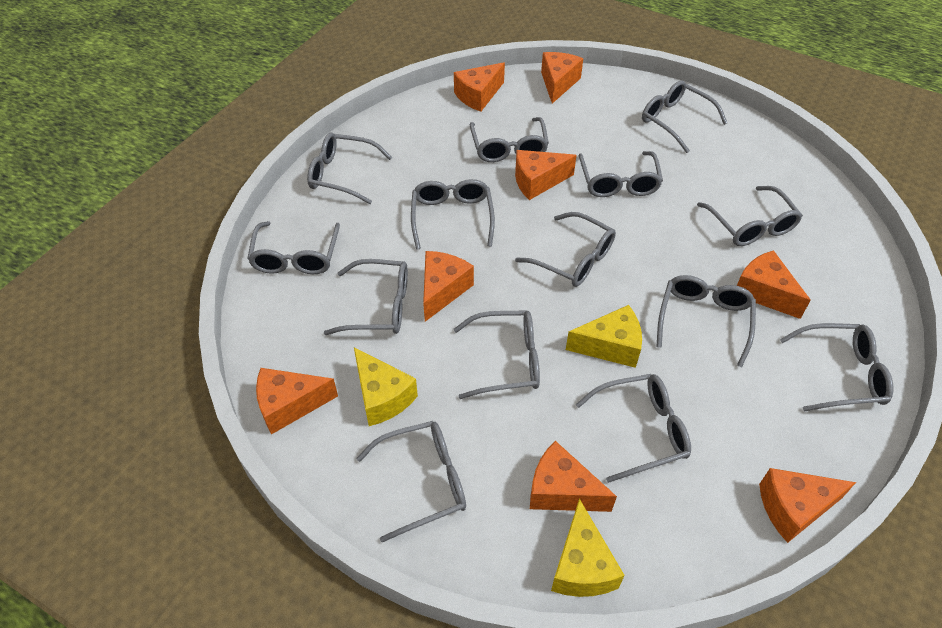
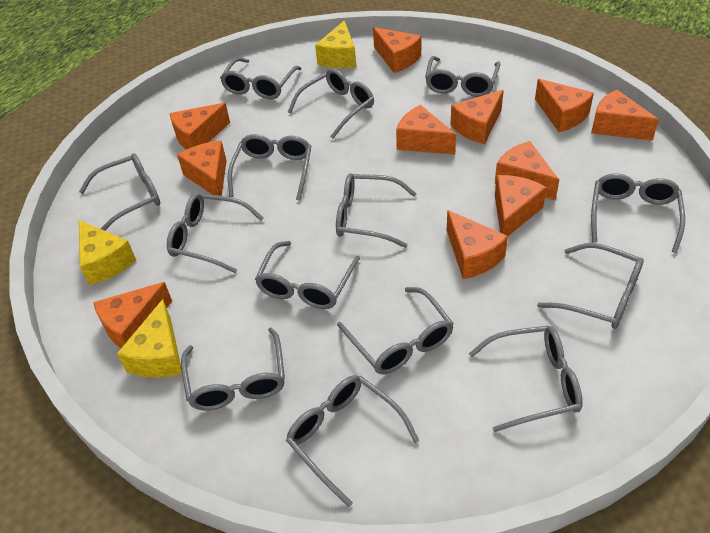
orange cheese: 8 -> 11

